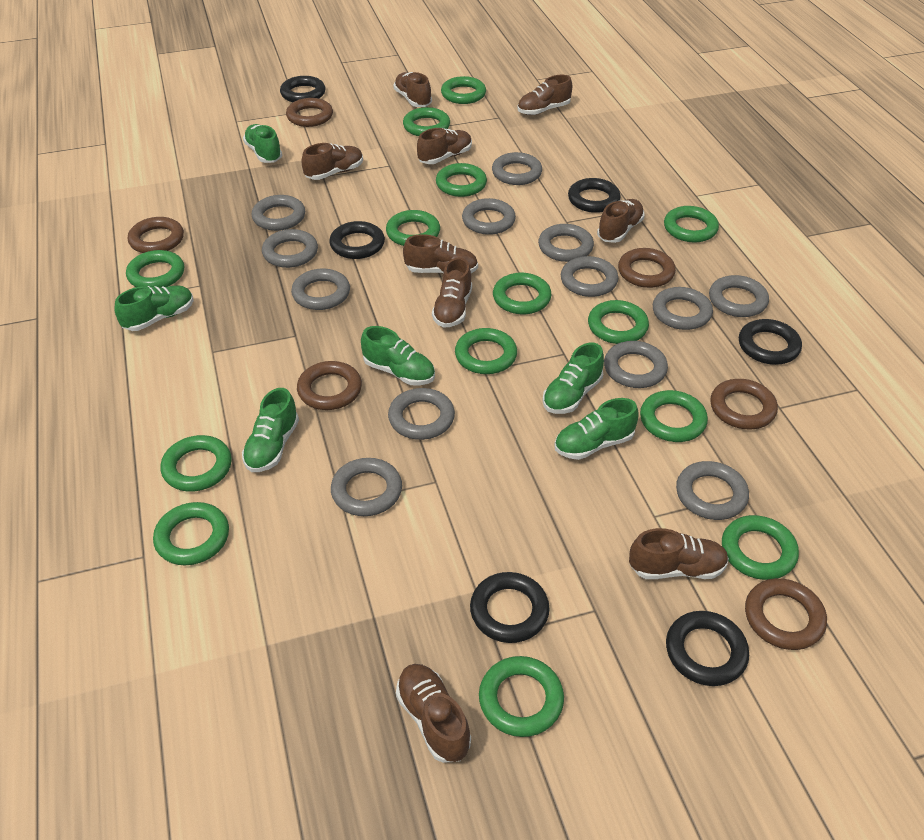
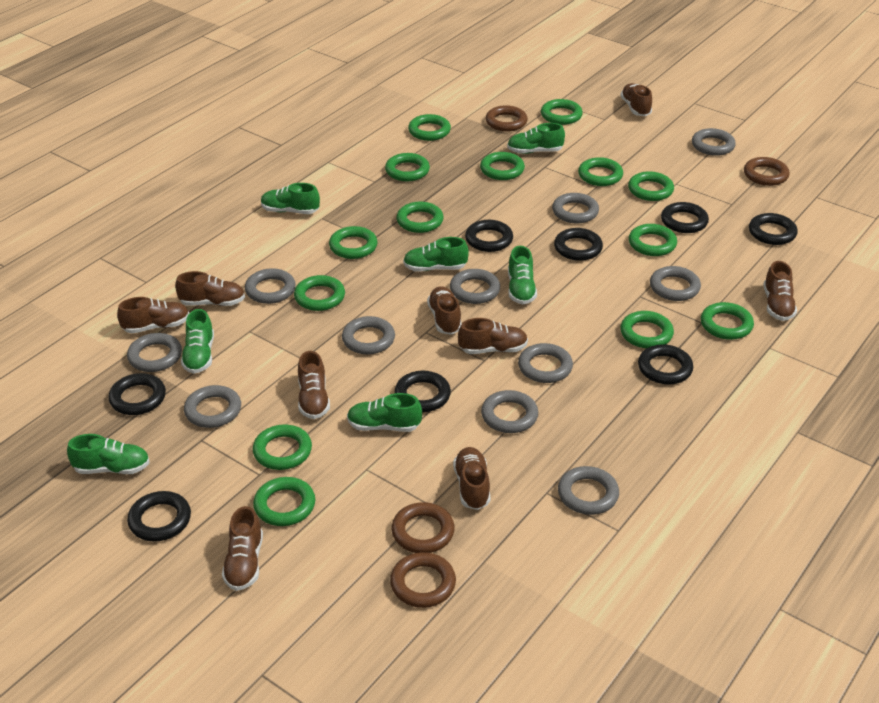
black ring: 6 -> 8
brown ring: 6 -> 4
green shoe: 6 -> 7
grey ring: 13 -> 11

